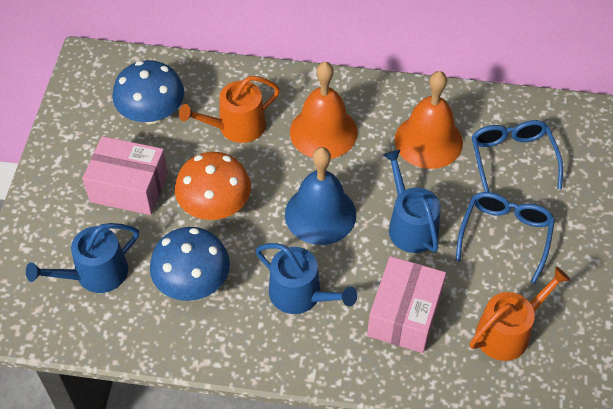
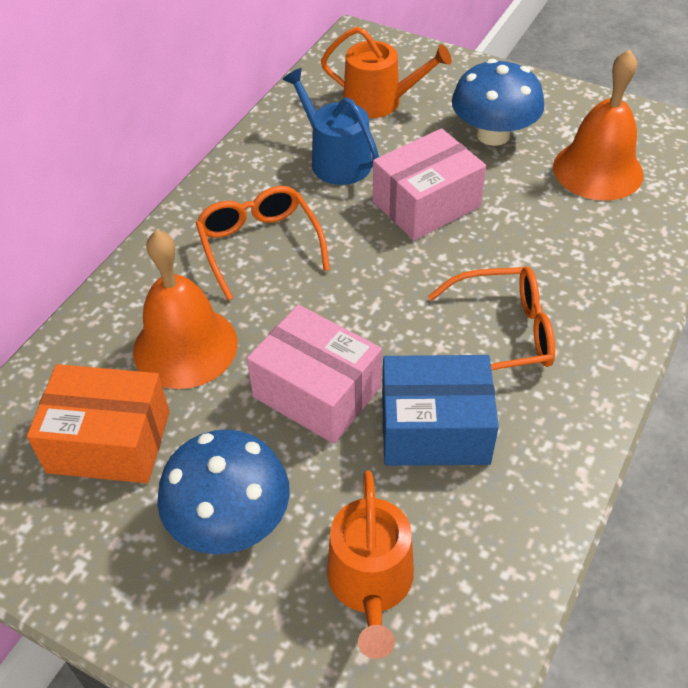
blue bell: 1 -> 0
blue box: 0 -> 1
blue glasses: 2 -> 0
blue watering can: 3 -> 1
orange box: 0 -> 1
orange glasses: 0 -> 2
orange mushroom: 1 -> 0

